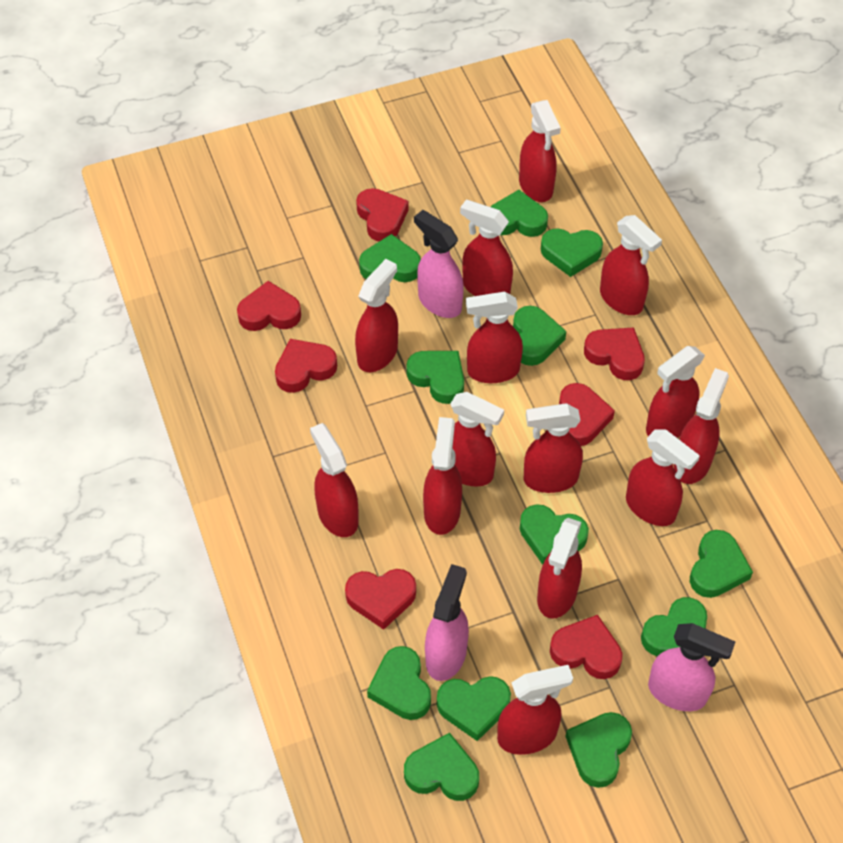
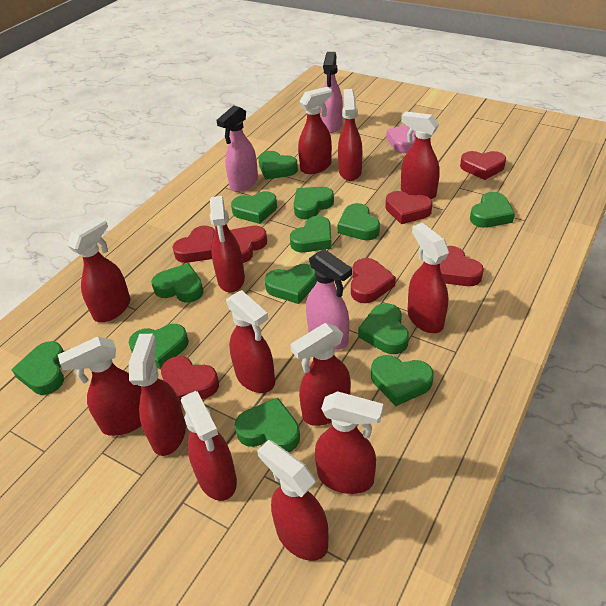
green heart: 12 -> 13
pink heart: 0 -> 1
red spray bottle: 14 -> 13

